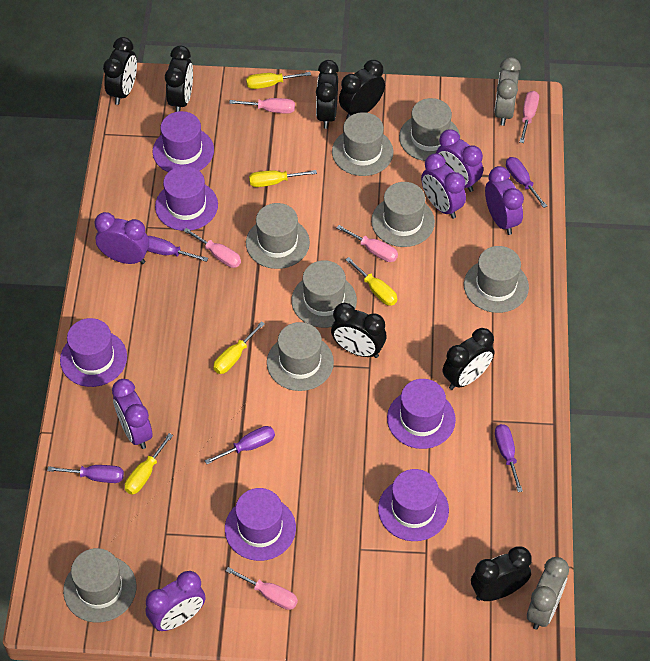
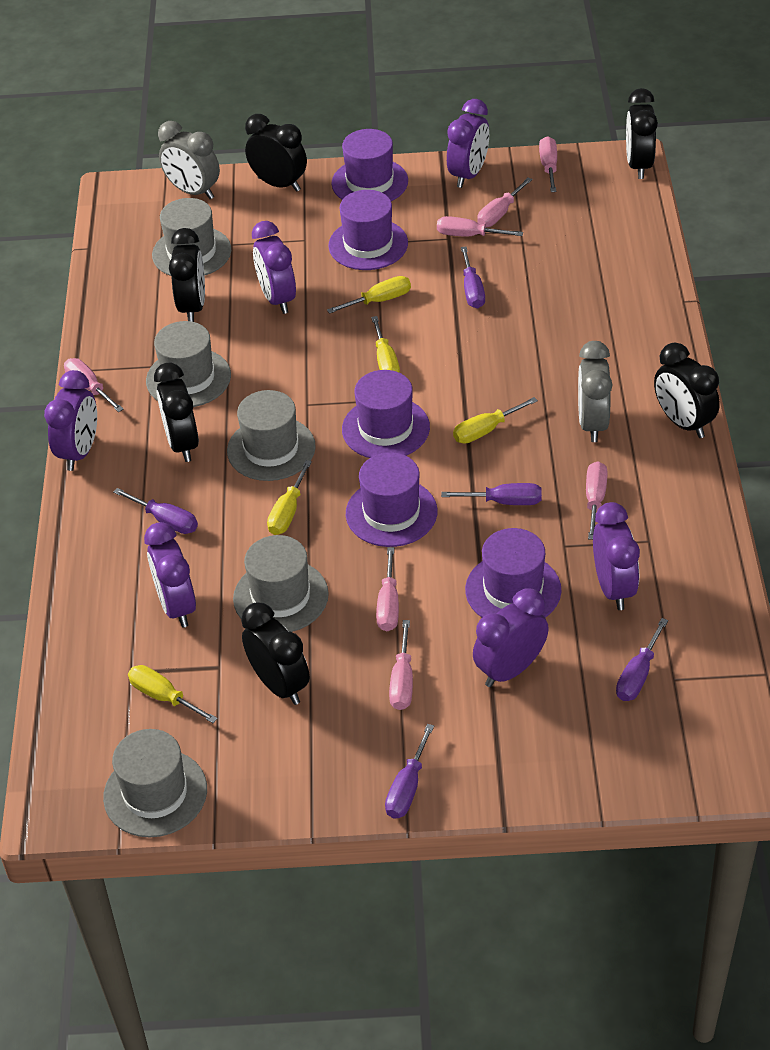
black clock: 7 -> 6
grey hat: 8 -> 5
pink screwdriver: 5 -> 7
purple hat: 6 -> 5

